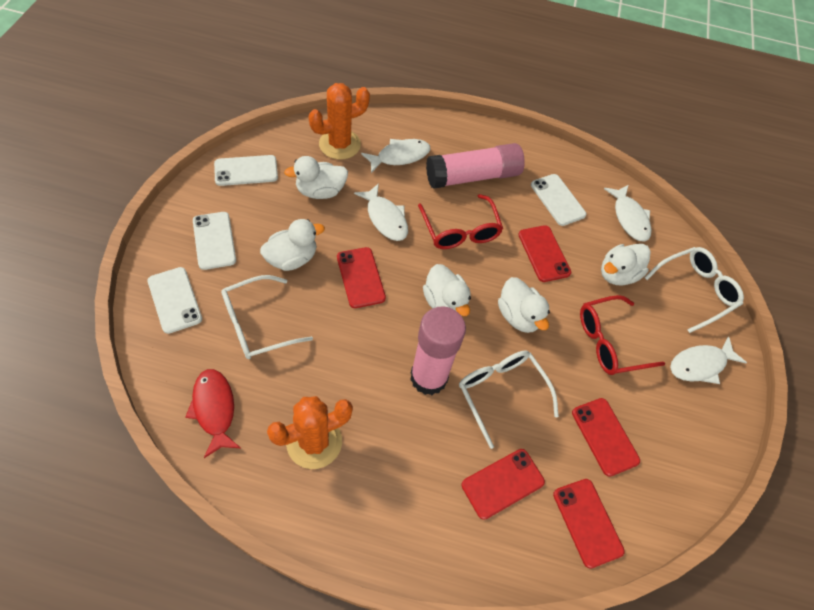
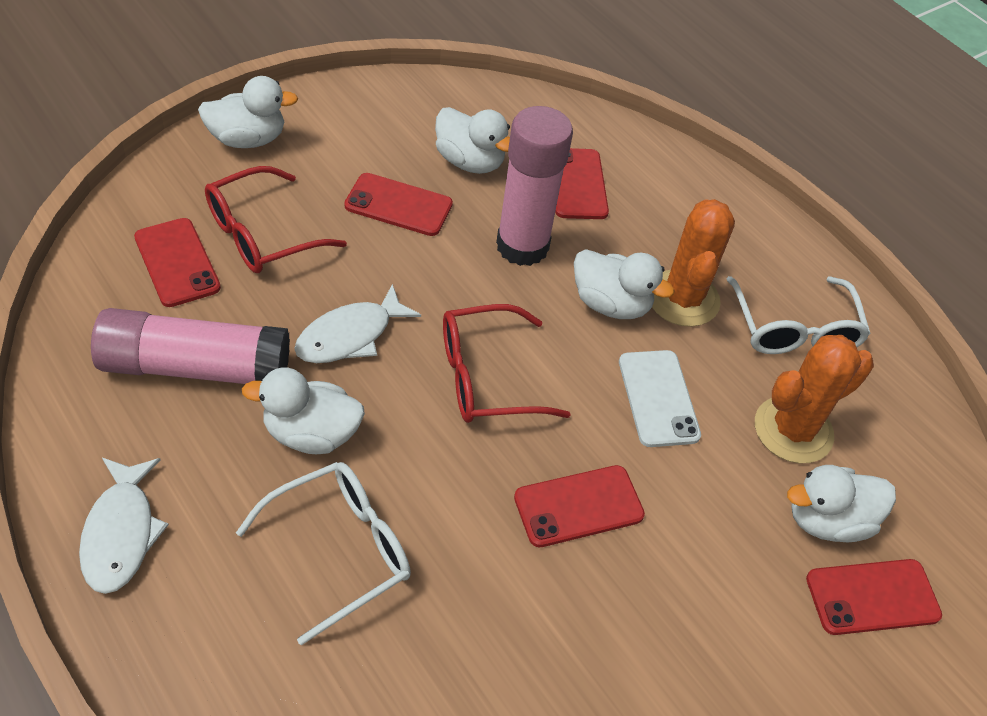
red fish: 1 -> 0
white fish: 4 -> 2
white glasses: 3 -> 2
white phone: 4 -> 1

